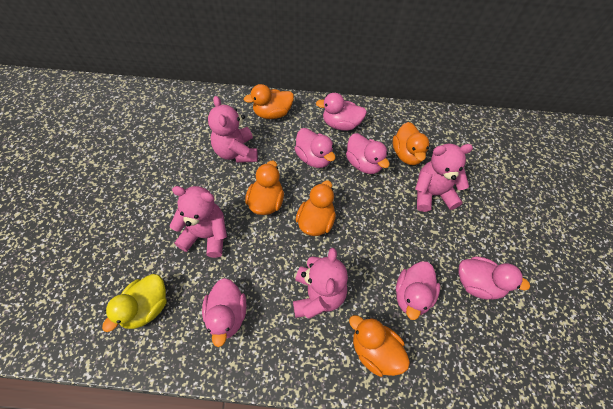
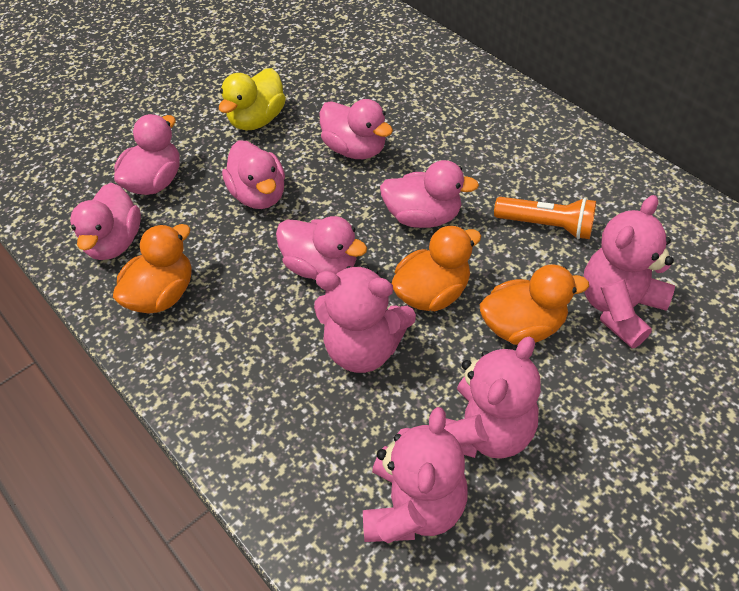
orange duck: 5 -> 3
orange flashlight: 0 -> 1

